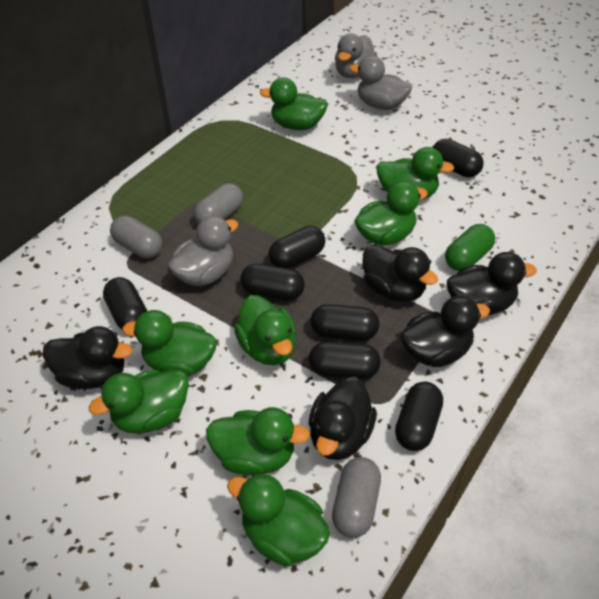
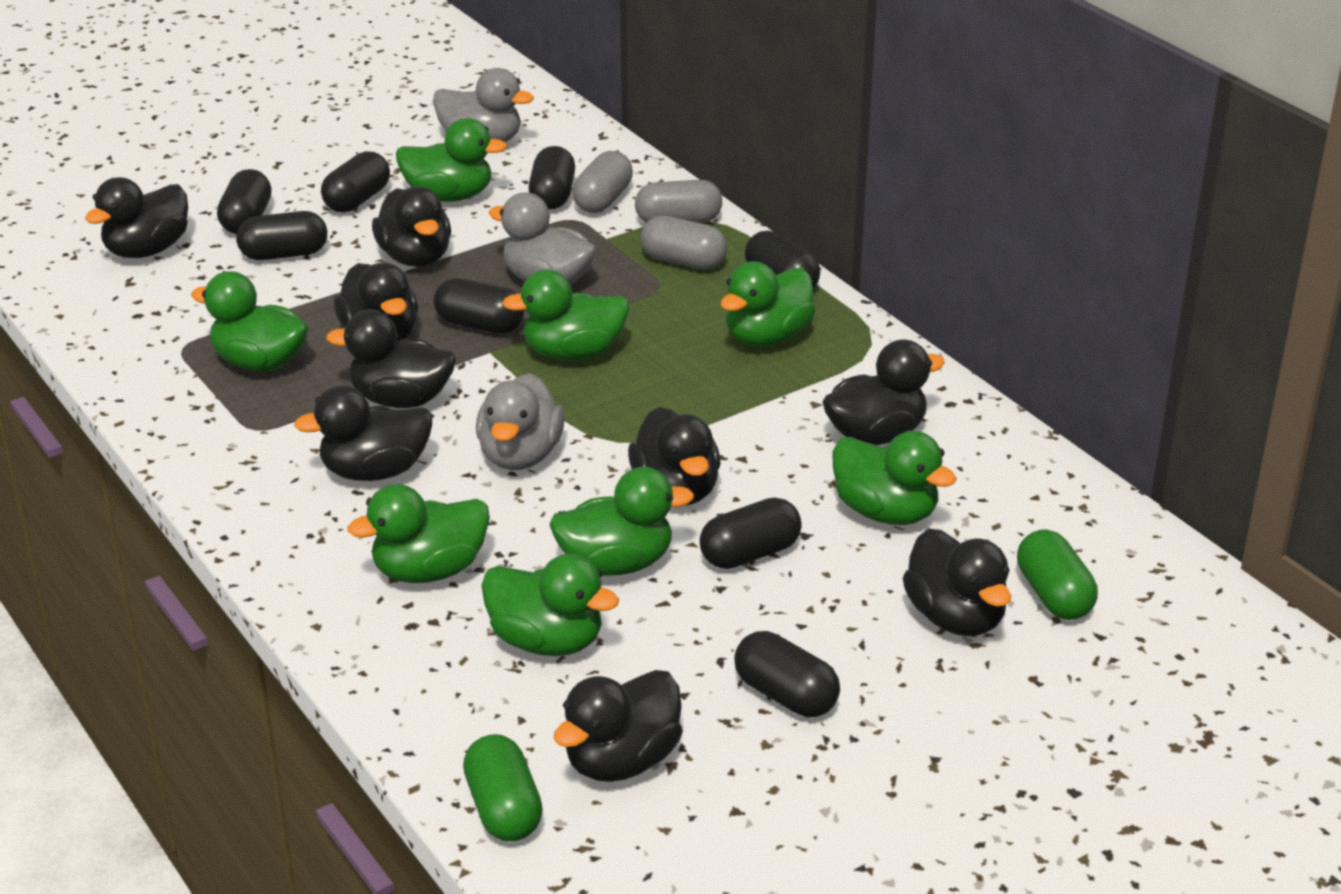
black capsule: 7 -> 8
black duck: 5 -> 9
green capsule: 1 -> 2

